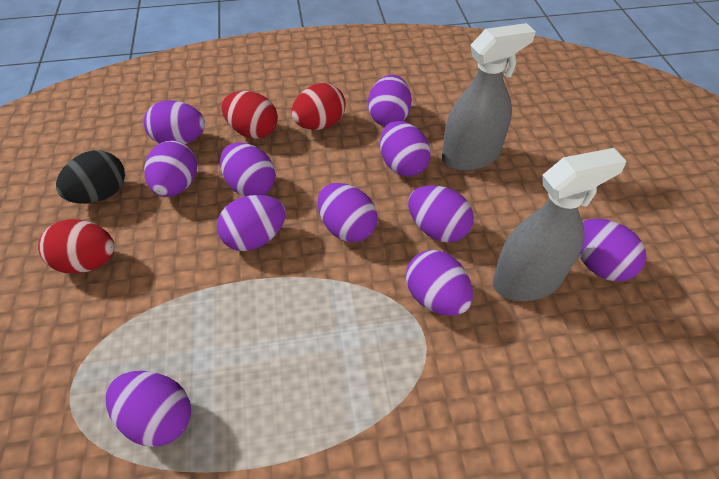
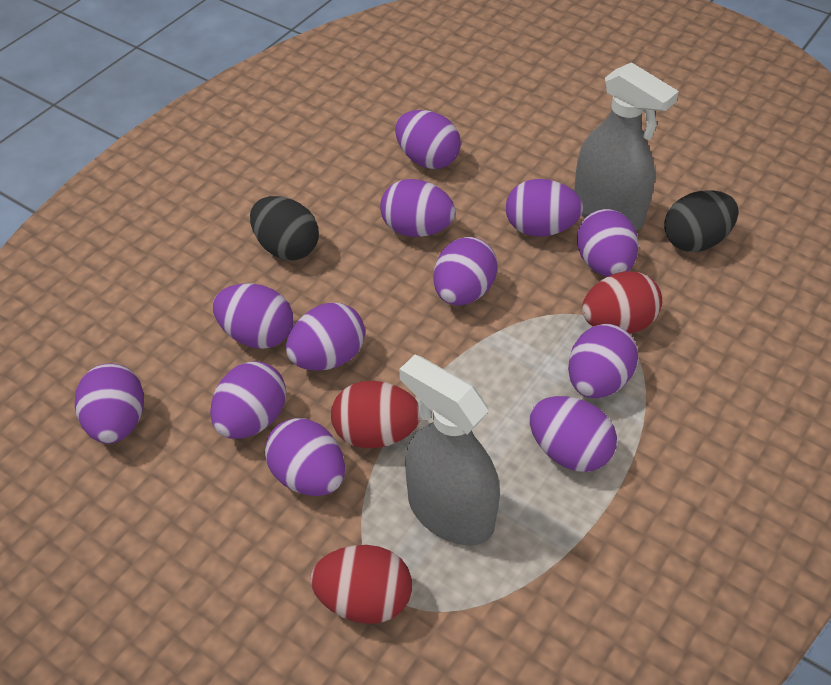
black egg: 1 -> 2
purple egg: 11 -> 12

